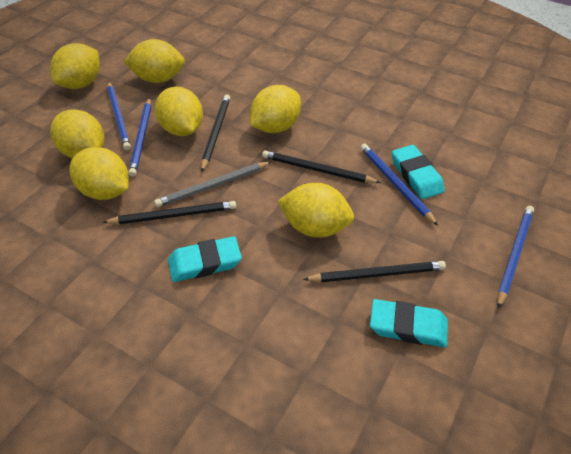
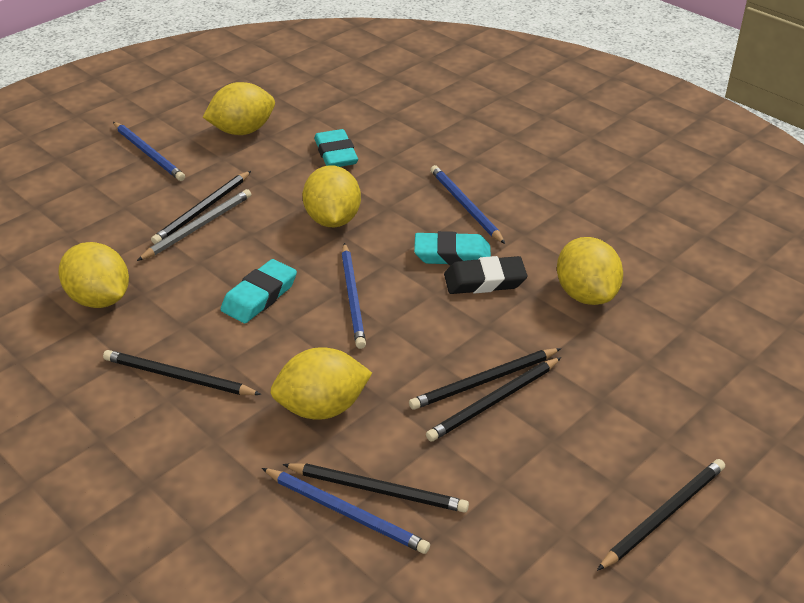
black eraser: 0 -> 1
black pencil: 4 -> 6
yellow lemon: 7 -> 5

